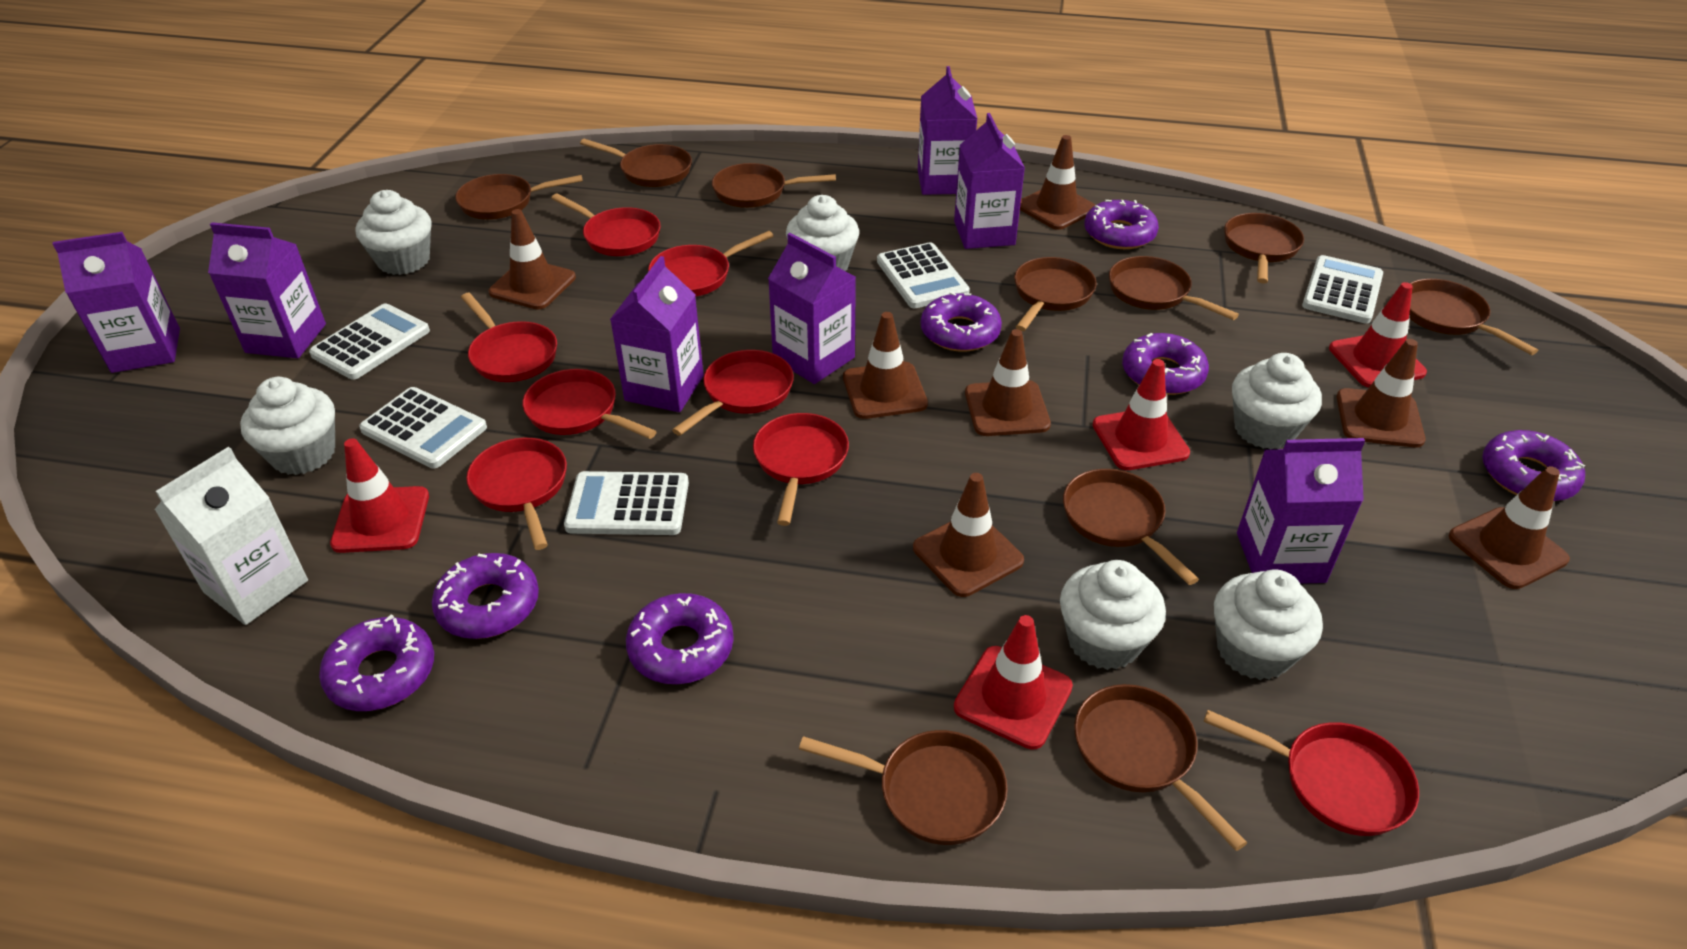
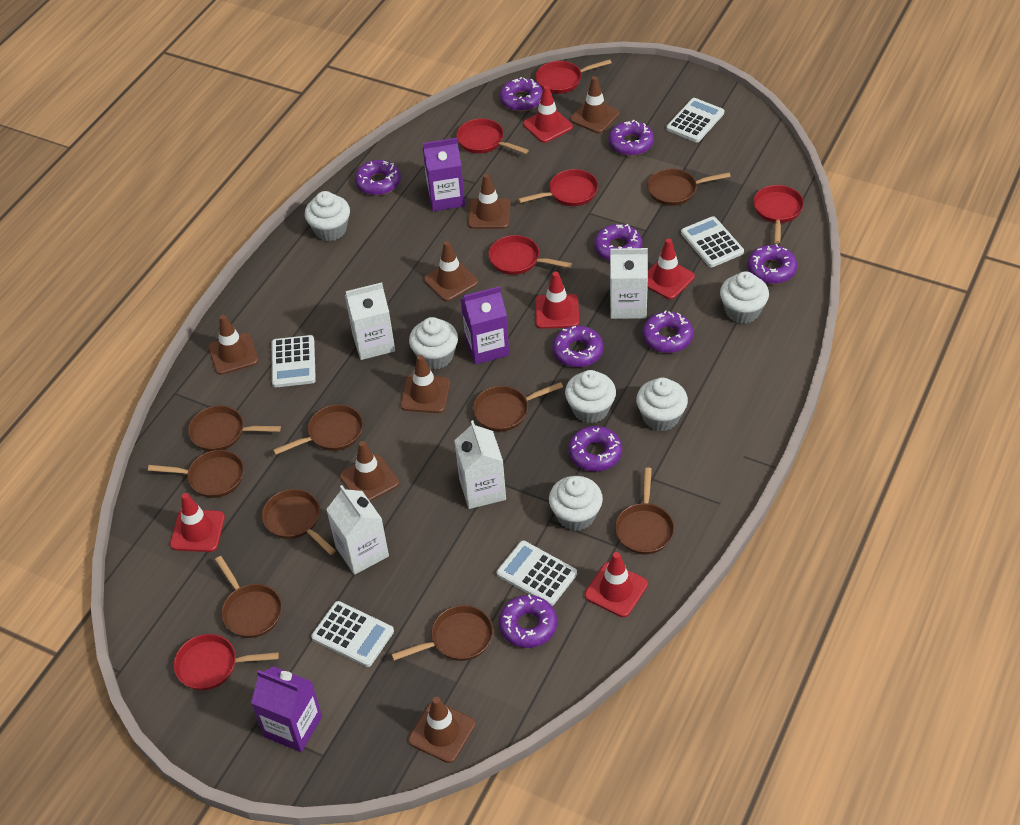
brown pan: 10 -> 9
purple carton: 7 -> 3
purple donut: 7 -> 9
red pan: 8 -> 6
red traffic cone: 4 -> 5
white carton: 1 -> 4

